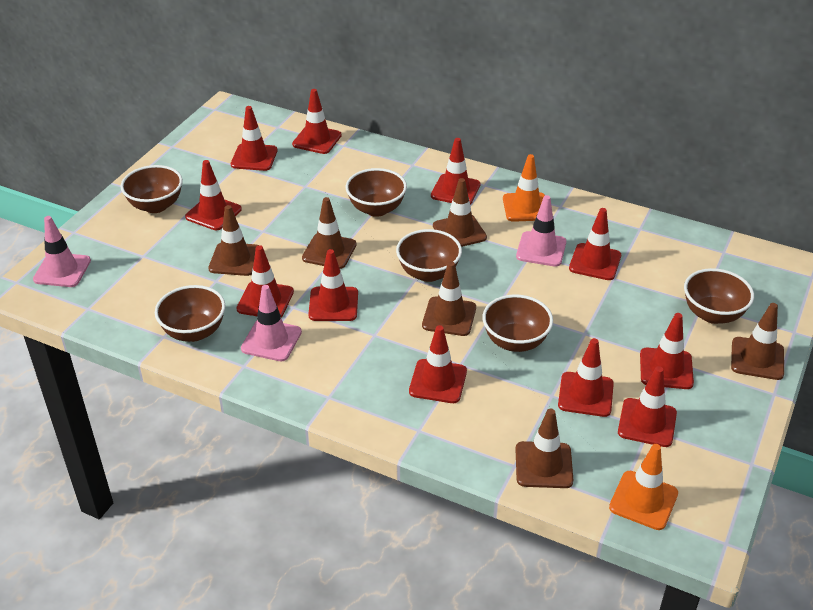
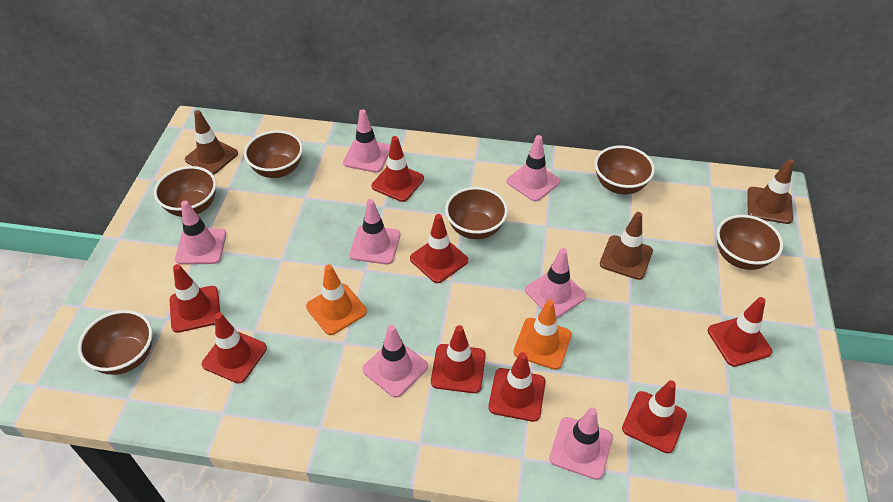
brown traffic cone: 6 -> 3
pink traffic cone: 3 -> 7
red traffic cone: 11 -> 8

